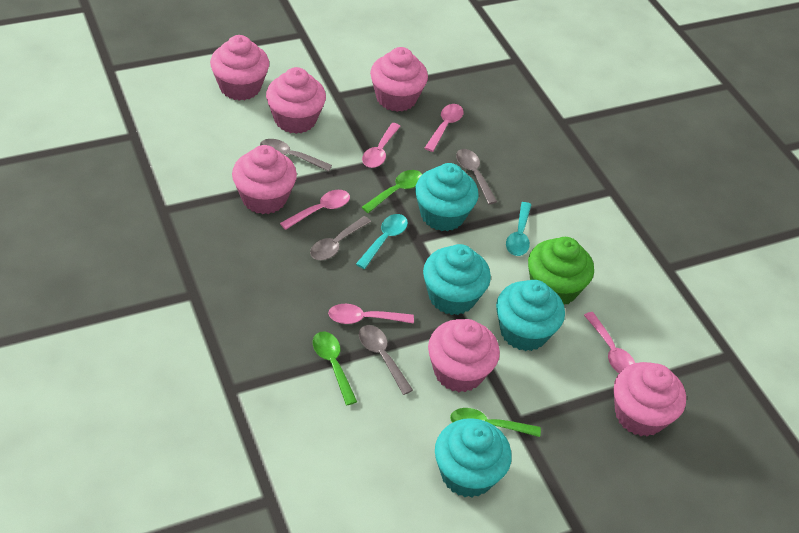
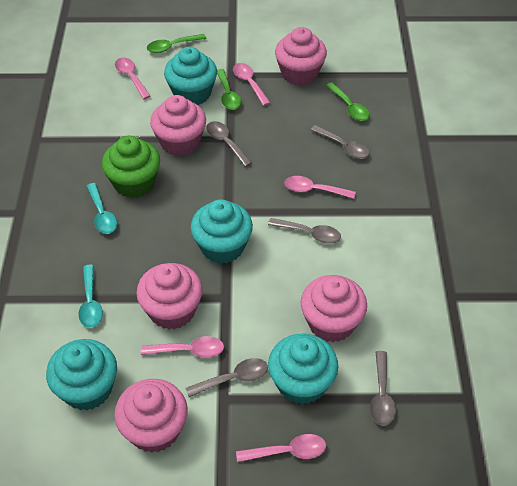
grey spoon: 4 -> 5
pink cupcake: 6 -> 5

